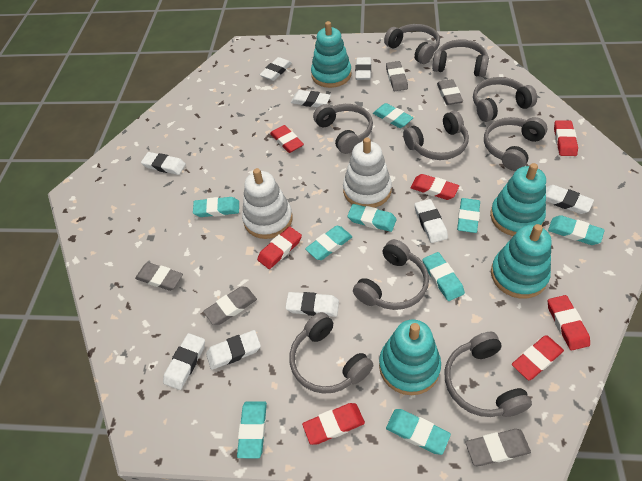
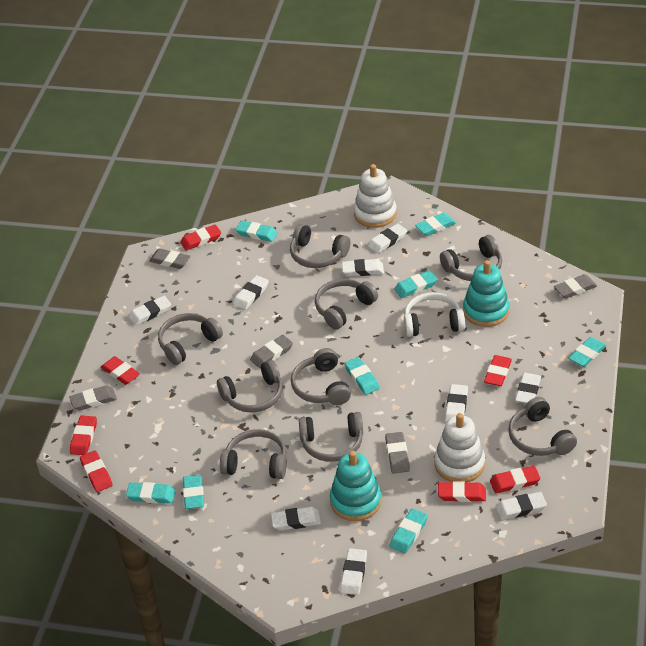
turquoise eraser: 9 -> 8
turquoise stacking toy: 4 -> 2
white headphones: 0 -> 1

